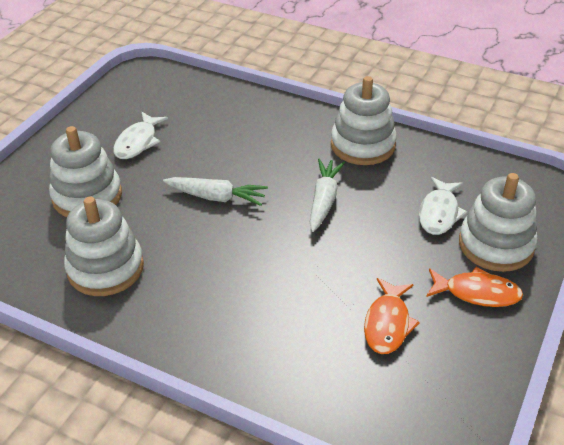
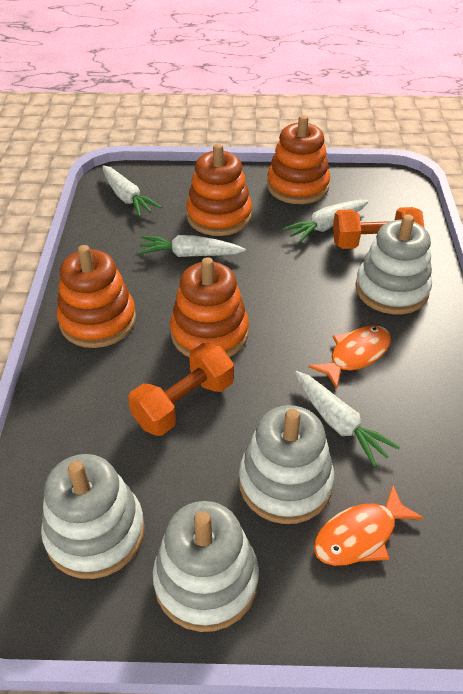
orange dumbbell: 0 -> 2
orange stacking toy: 0 -> 4
white carrot: 2 -> 4
white fish: 2 -> 0

